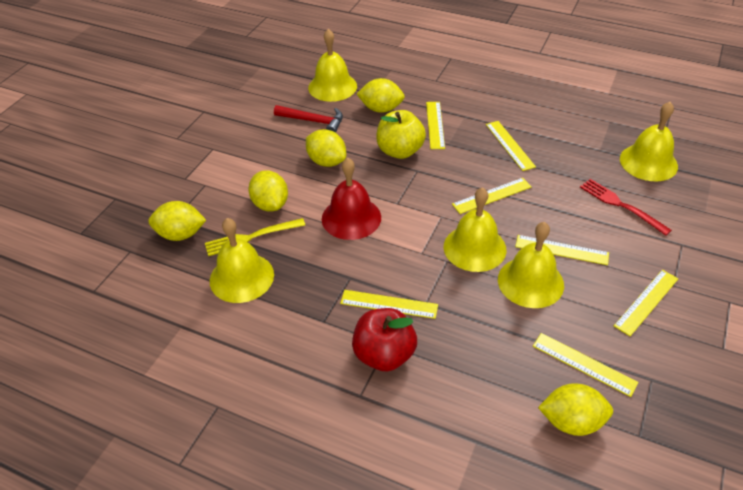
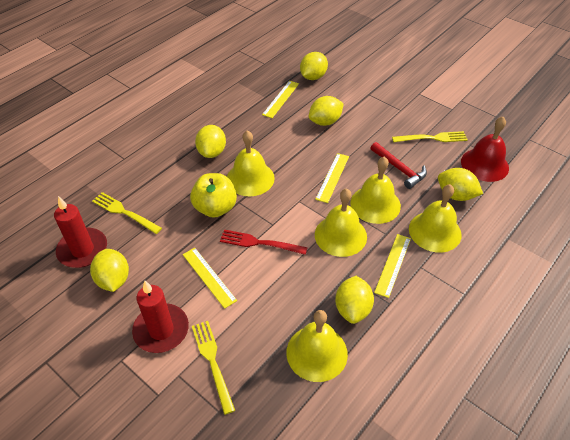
red apple: 1 -> 0
red candle: 0 -> 2
yellow fork: 1 -> 3
yellow lemon: 5 -> 6
yellow ruler: 7 -> 4

